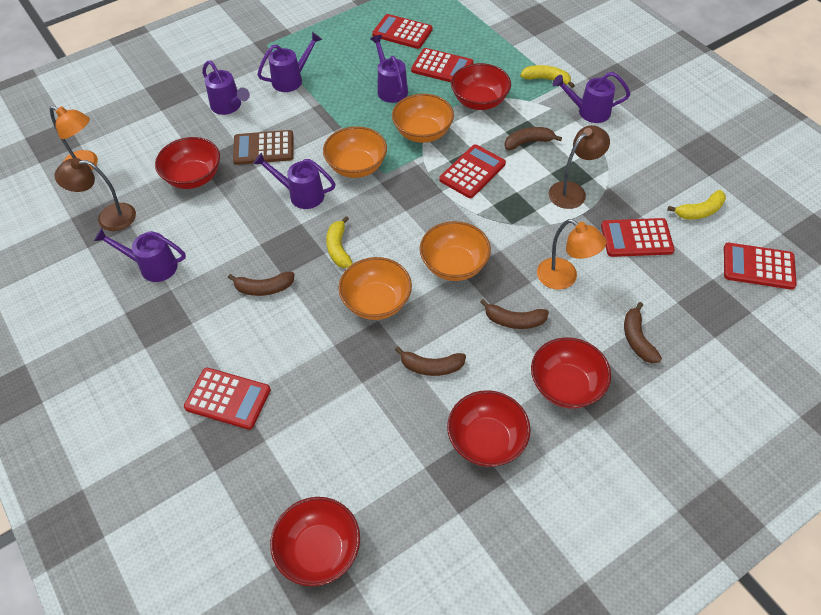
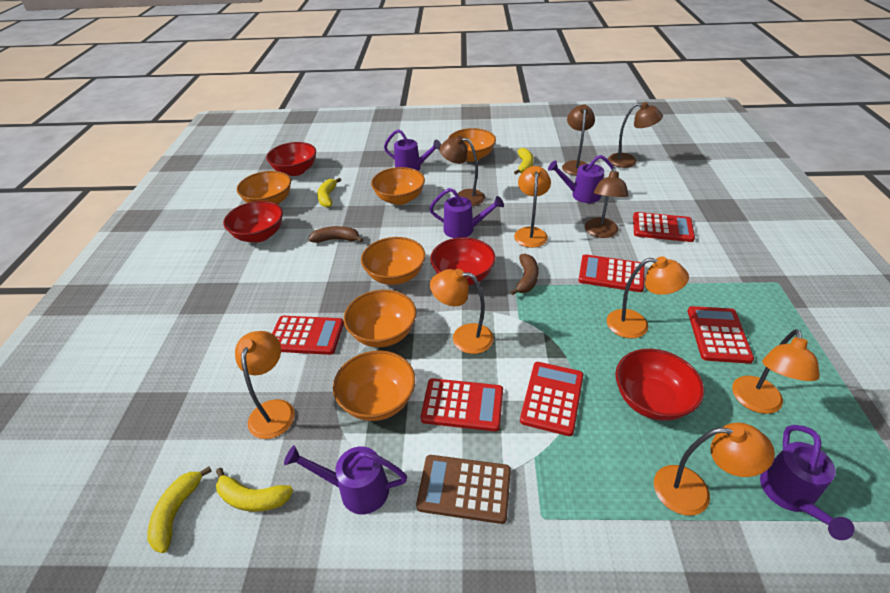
brown banana: 5 -> 2
brown lamp: 2 -> 4
orange bowl: 4 -> 6
orange lamp: 2 -> 6
purple watering can: 6 -> 5
red bowl: 5 -> 4
yellow banana: 3 -> 4

